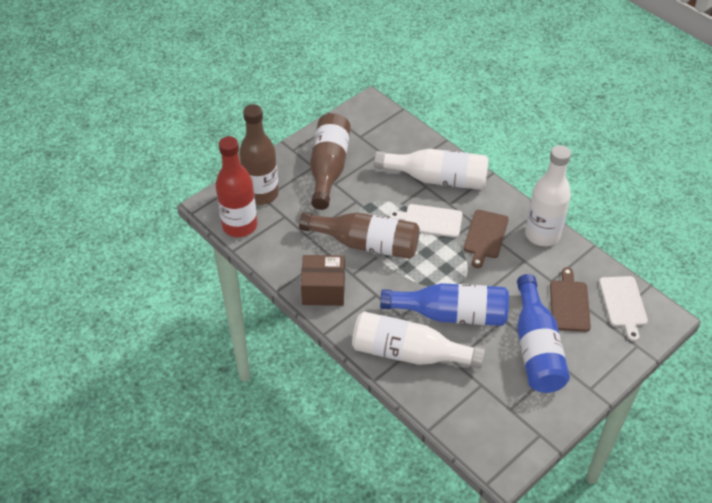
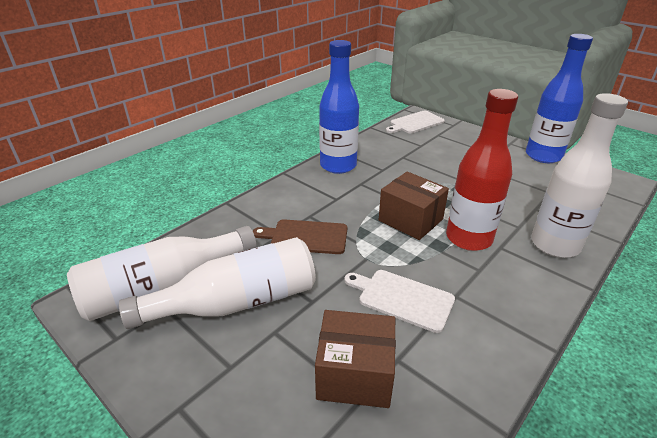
brown bottle: 3 -> 0
brown box: 1 -> 2
brown cutting board: 2 -> 1

